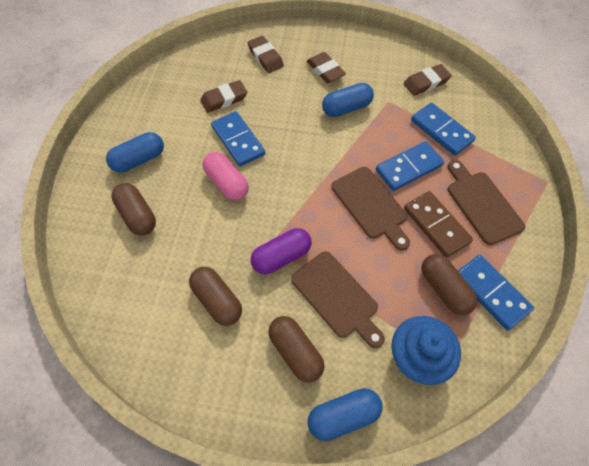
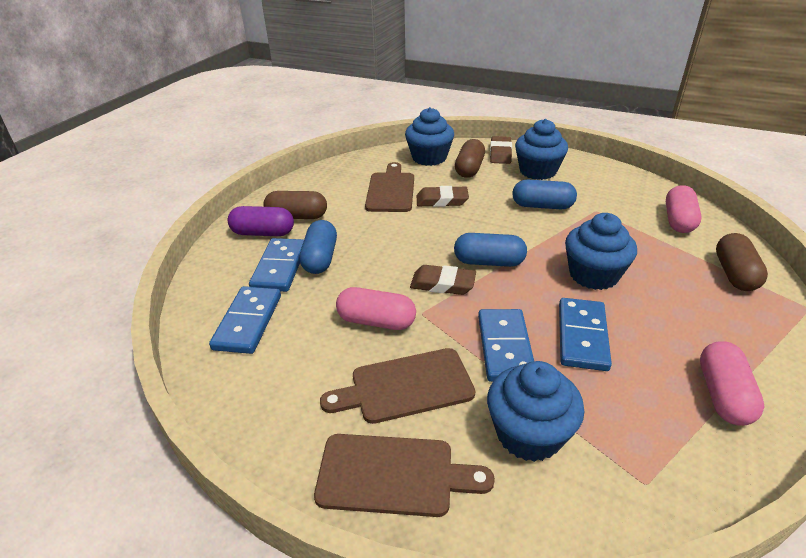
blue cupcake: 1 -> 4
brown capsule: 4 -> 3
brown domino: 1 -> 0
brown eraser: 4 -> 3
pink capsule: 1 -> 3

